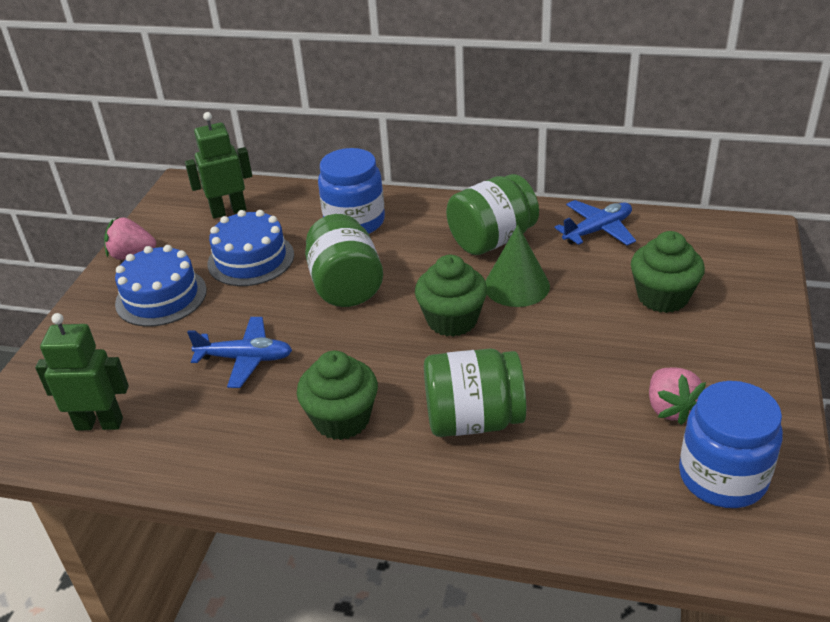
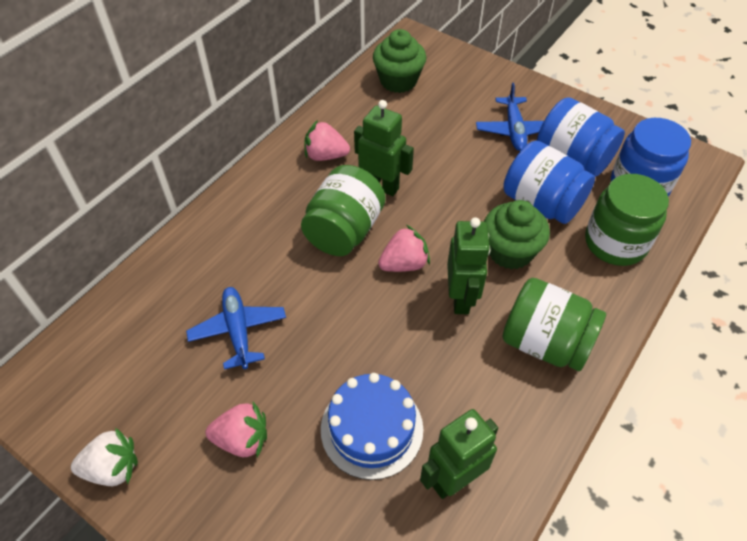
blue cake: 2 -> 1
blue jar: 2 -> 3
green cone: 1 -> 0
green cupcake: 3 -> 2
green robot: 2 -> 3
pink strawberry: 2 -> 3
white strawberry: 0 -> 1

